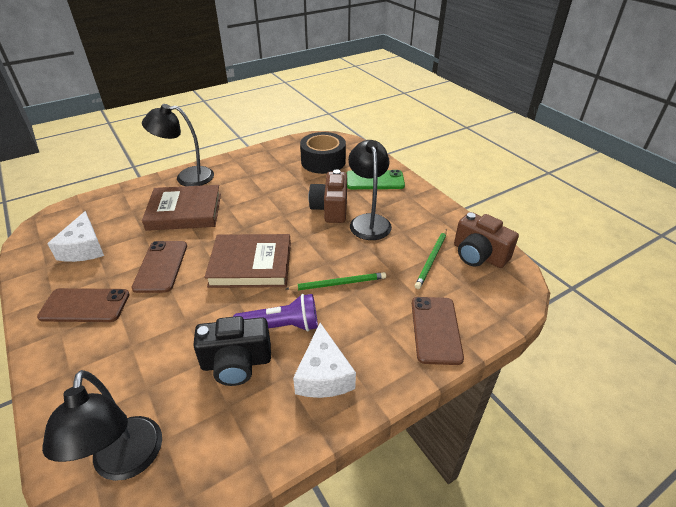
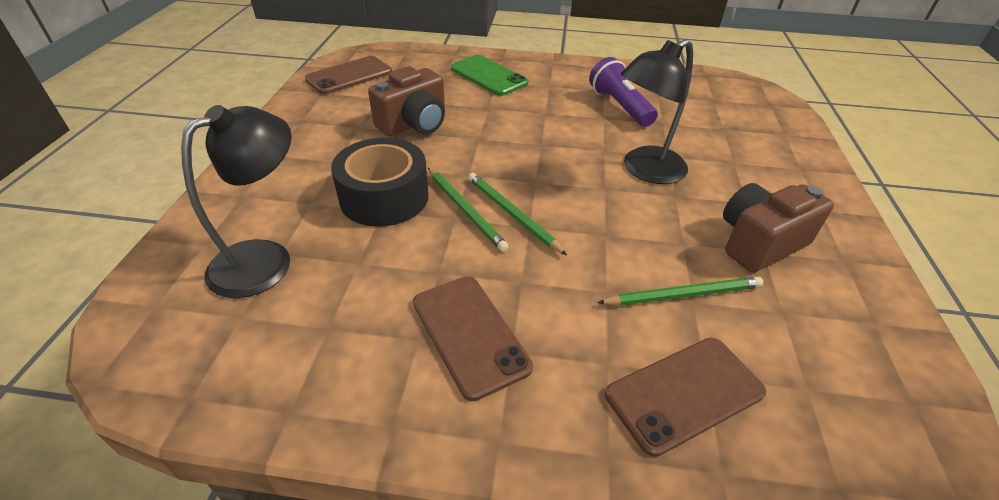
black camera: 1 -> 0
black lamp: 3 -> 2
brown book: 2 -> 0
green pencil: 2 -> 3
white cheese: 2 -> 0

